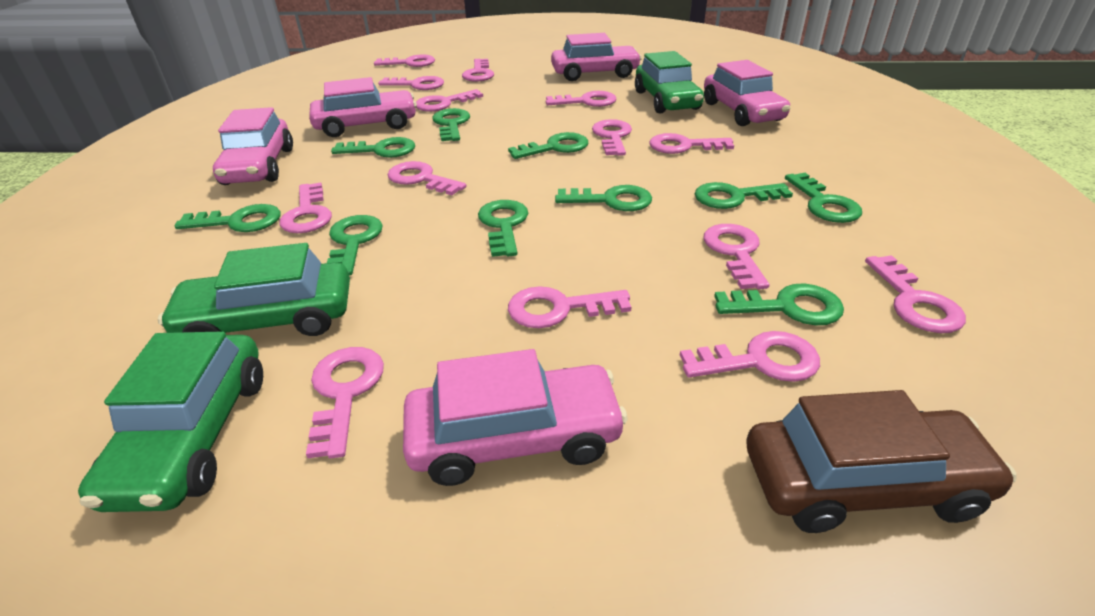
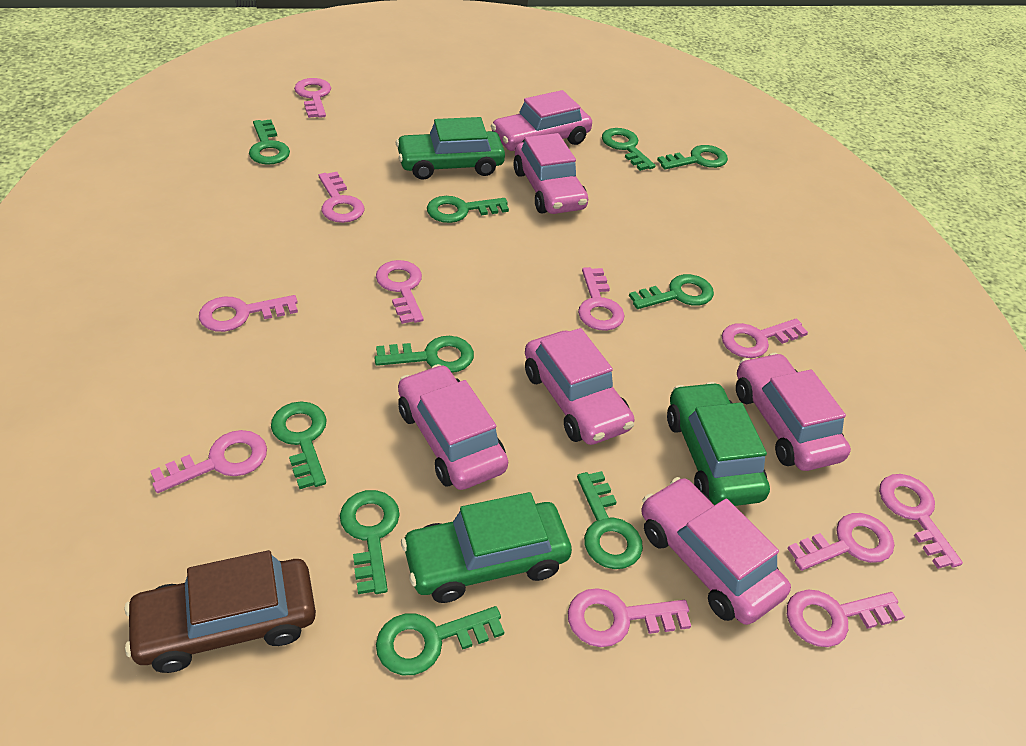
pink car: 5 -> 6
pink key: 14 -> 11

